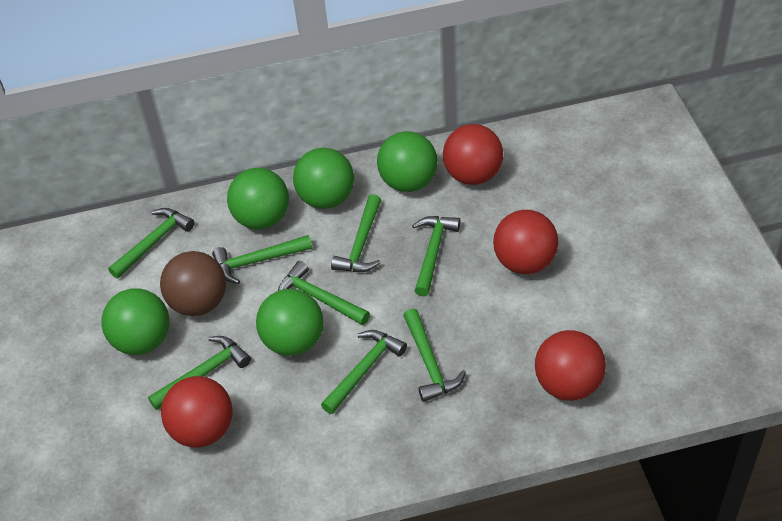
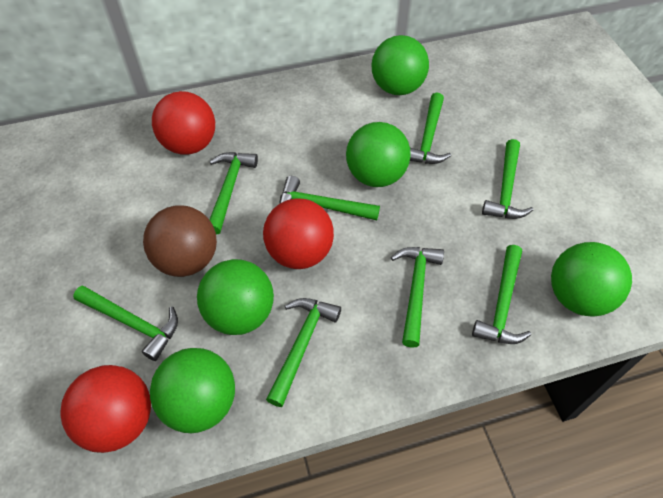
red ball: 4 -> 3

